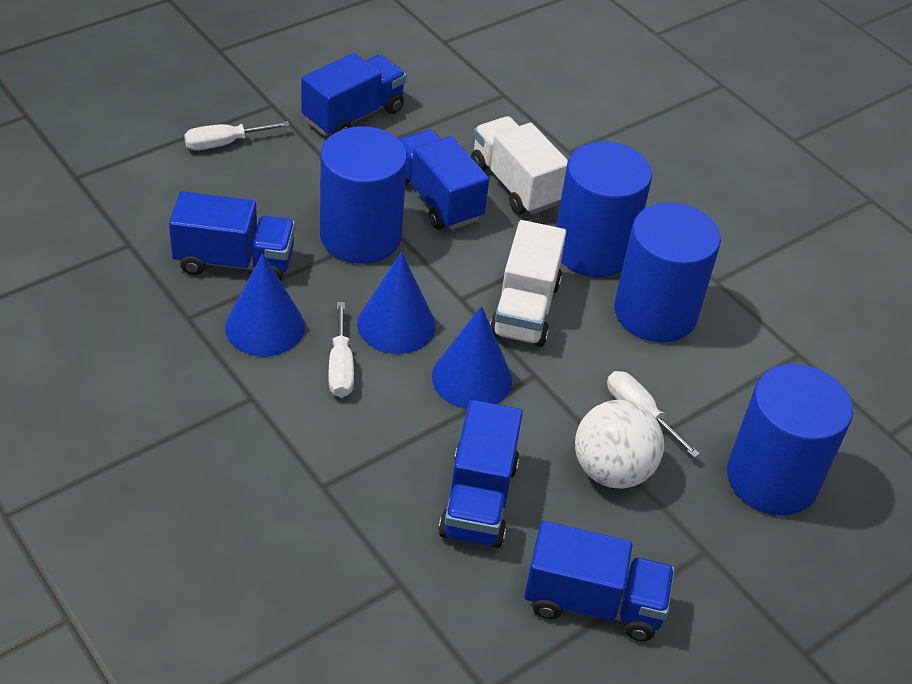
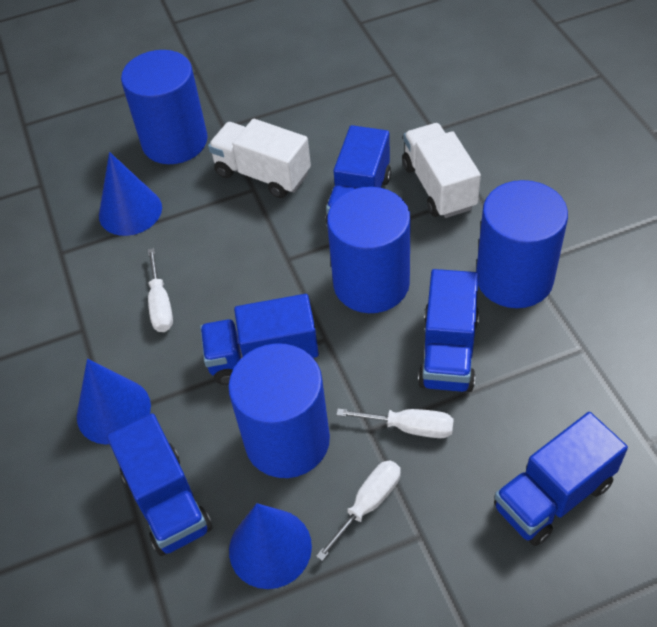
white ball: 1 -> 0

